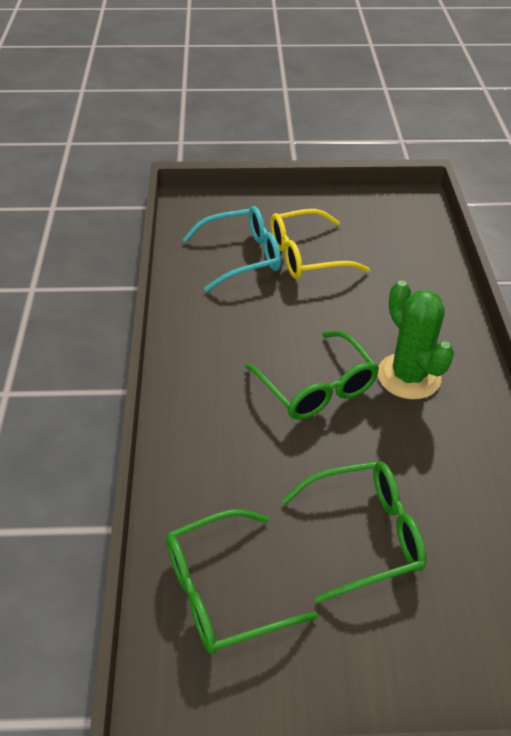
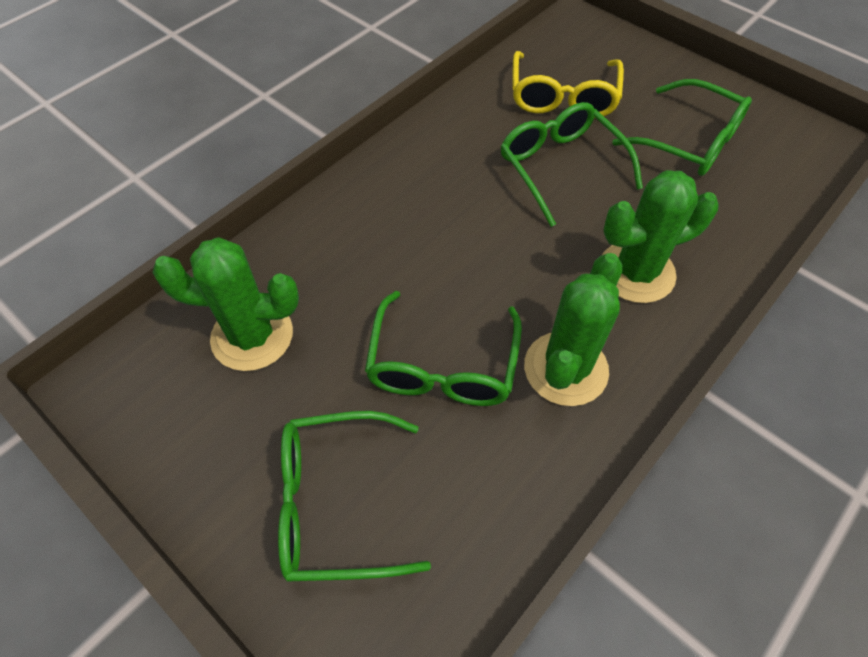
green cactus: 1 -> 3
green glasses: 3 -> 4
turquoise glasses: 1 -> 0

